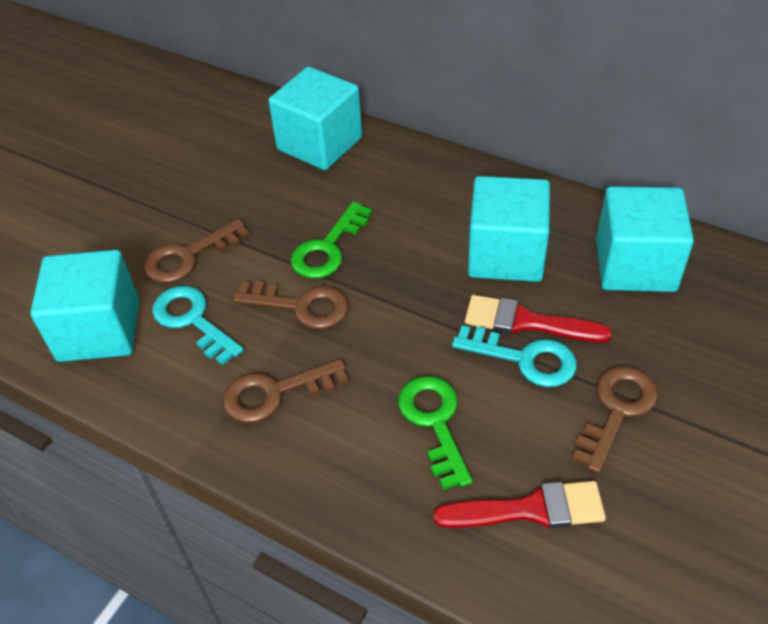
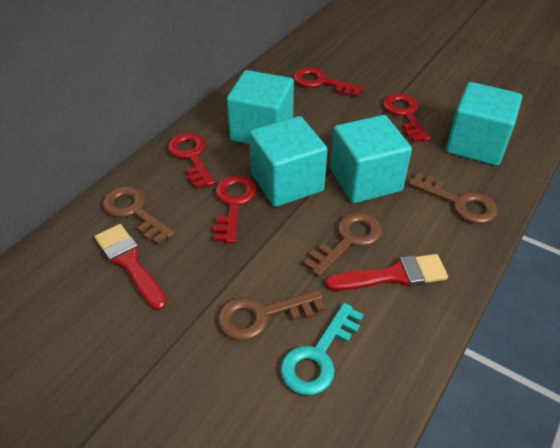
green key: 2 -> 0
red key: 0 -> 4
turquoise key: 2 -> 1

